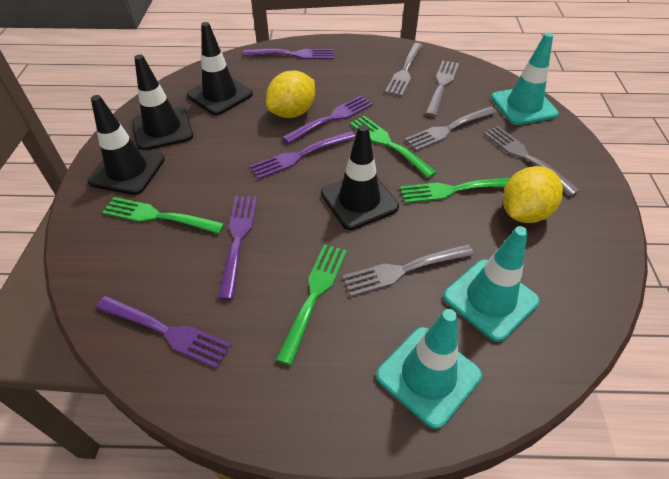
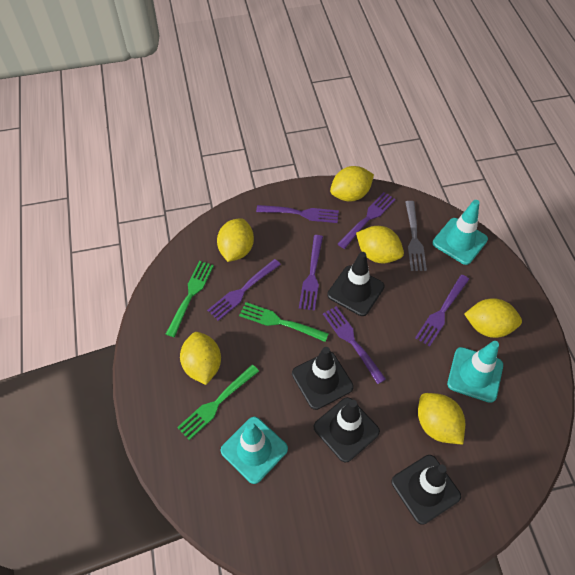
green fork: 4 -> 3
grey fork: 5 -> 1
purple fork: 5 -> 6
yellow lemon: 2 -> 6

